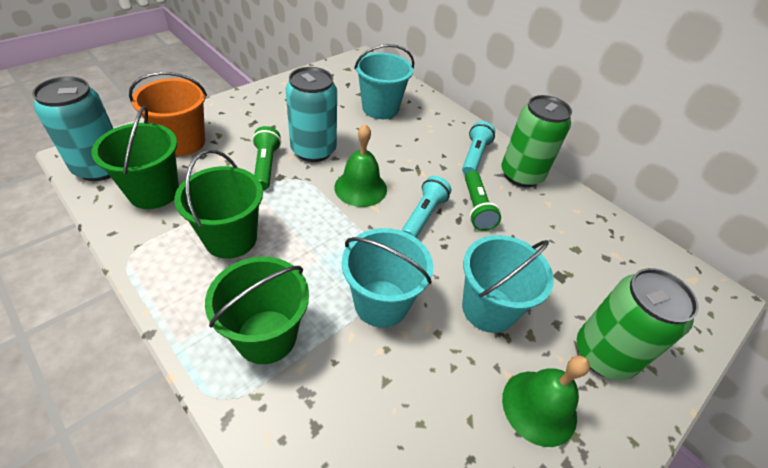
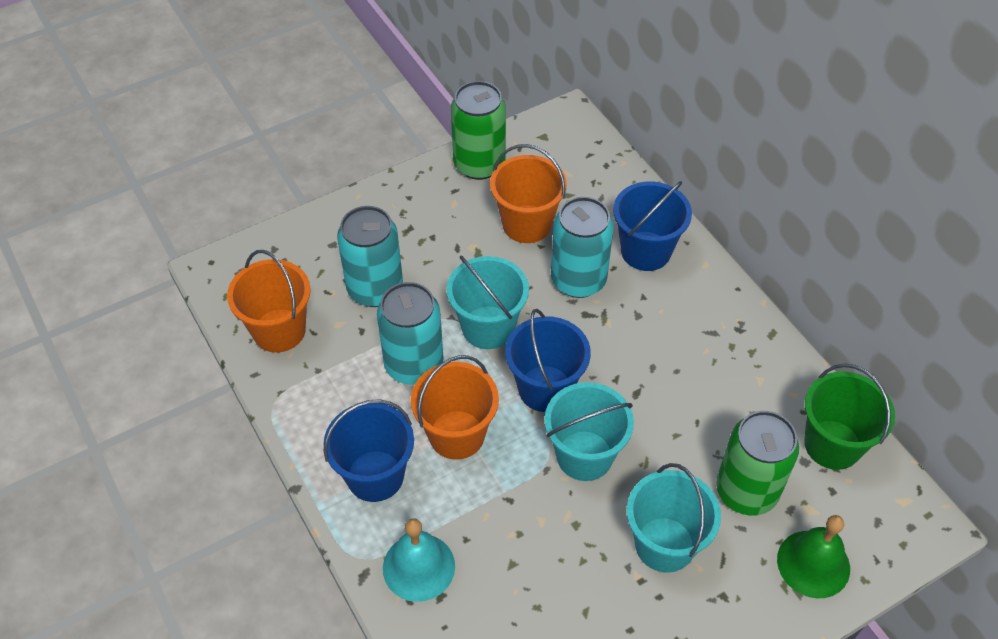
blue bucket: 0 -> 3
green bell: 2 -> 1
green bucket: 3 -> 1
green flashlight: 2 -> 0
orange bucket: 1 -> 3
turquoise bell: 0 -> 1
turquoise can: 2 -> 3
turquoise flashlight: 2 -> 0

